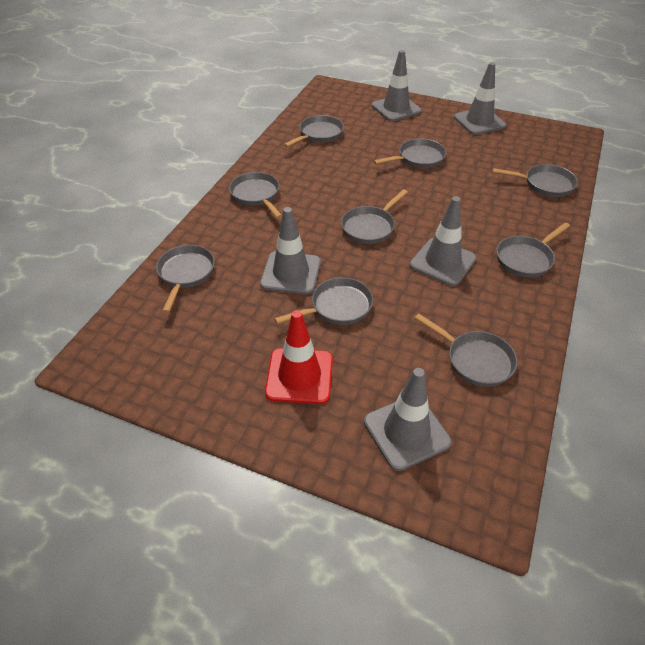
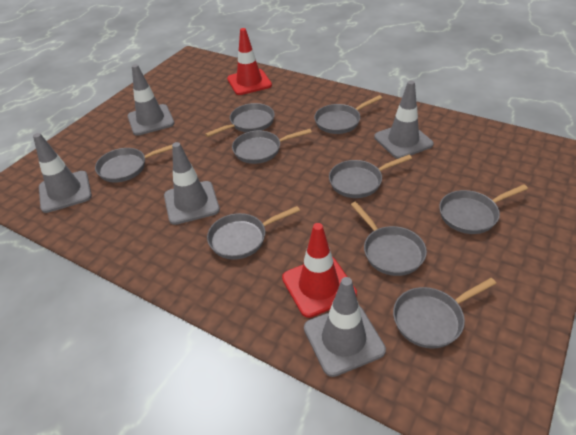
red traffic cone: 1 -> 2

